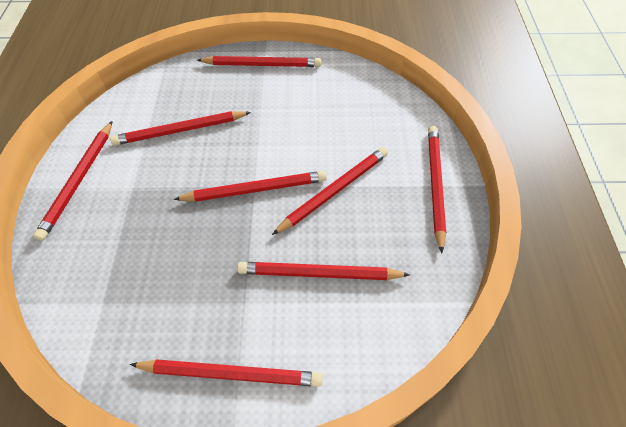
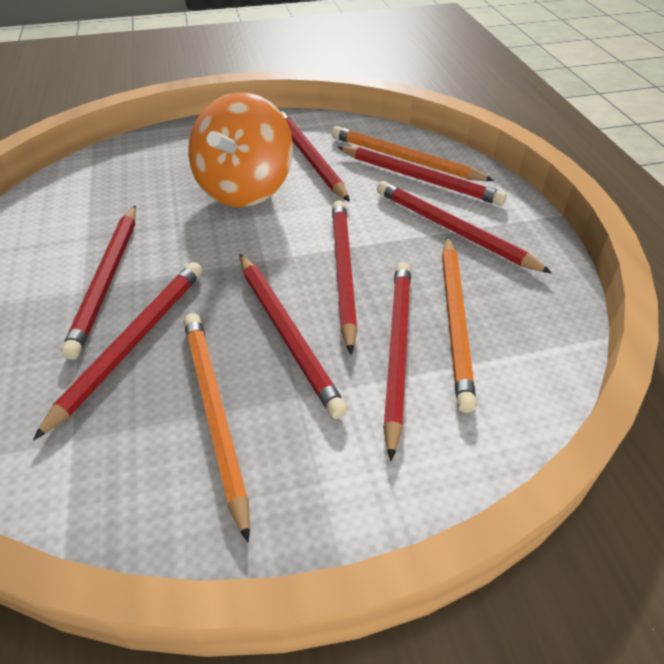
orange pencil: 0 -> 3
orange spinning top: 0 -> 1

